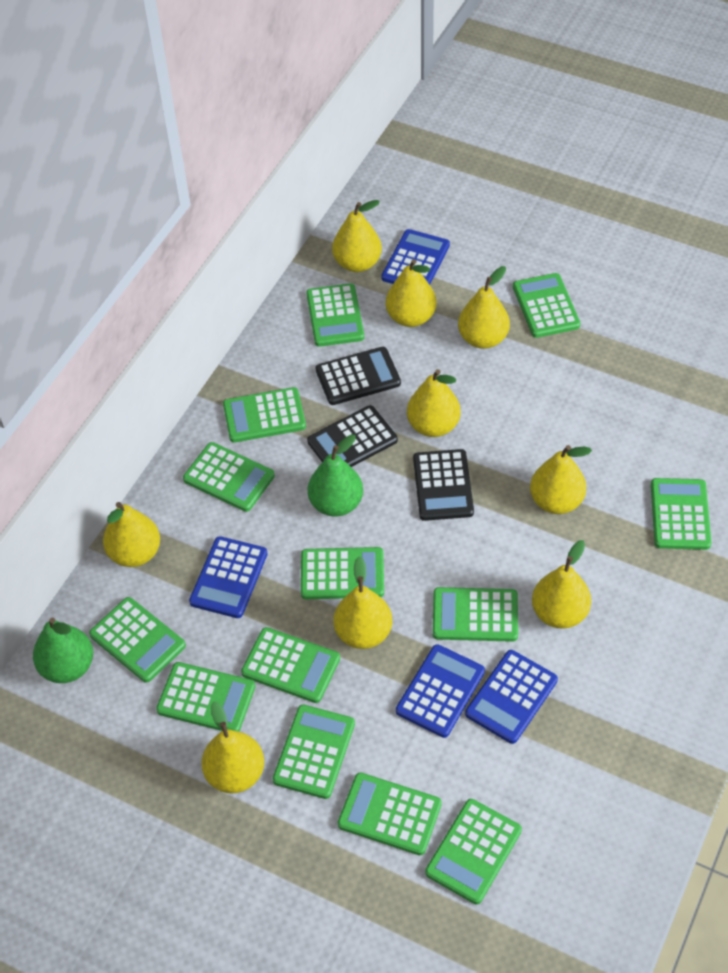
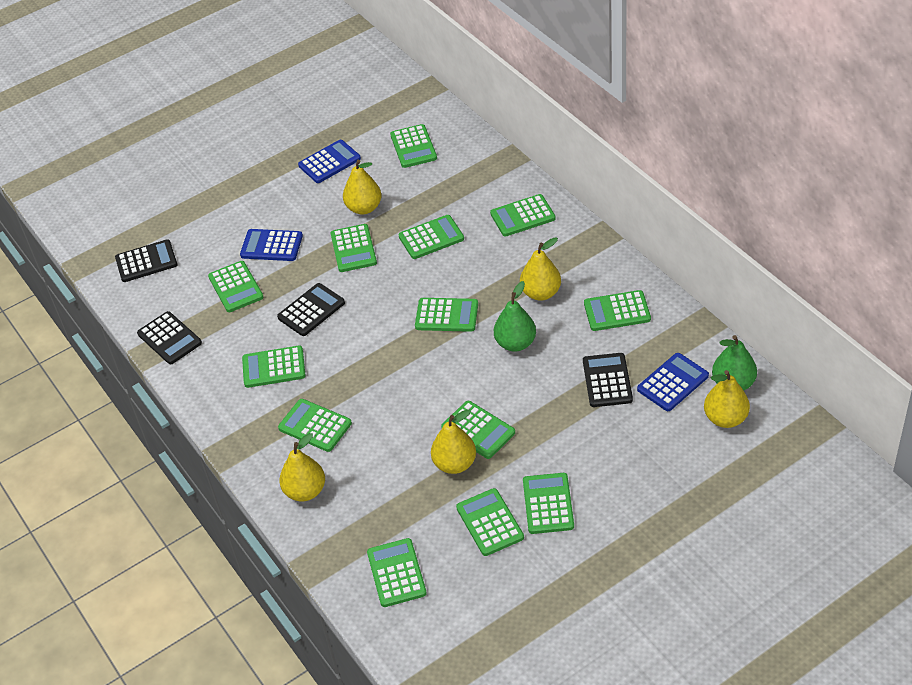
black calculator: 3 -> 4
blue calculator: 4 -> 3
yellow pear: 9 -> 5

